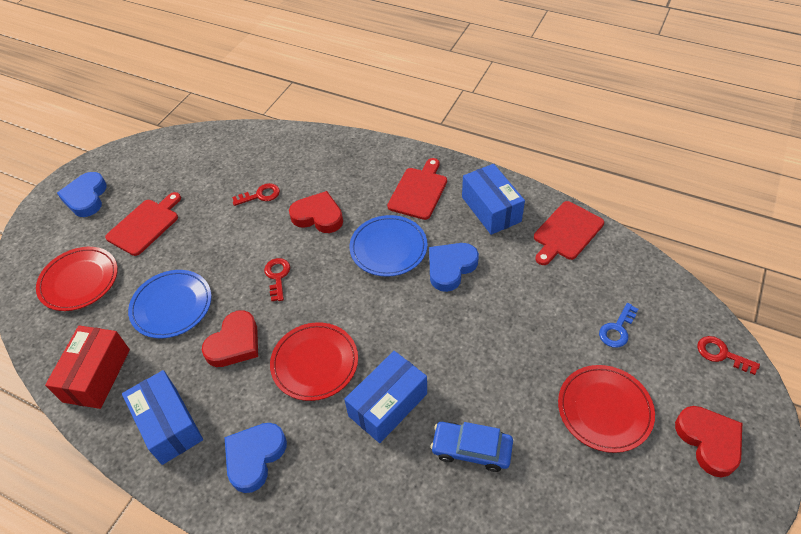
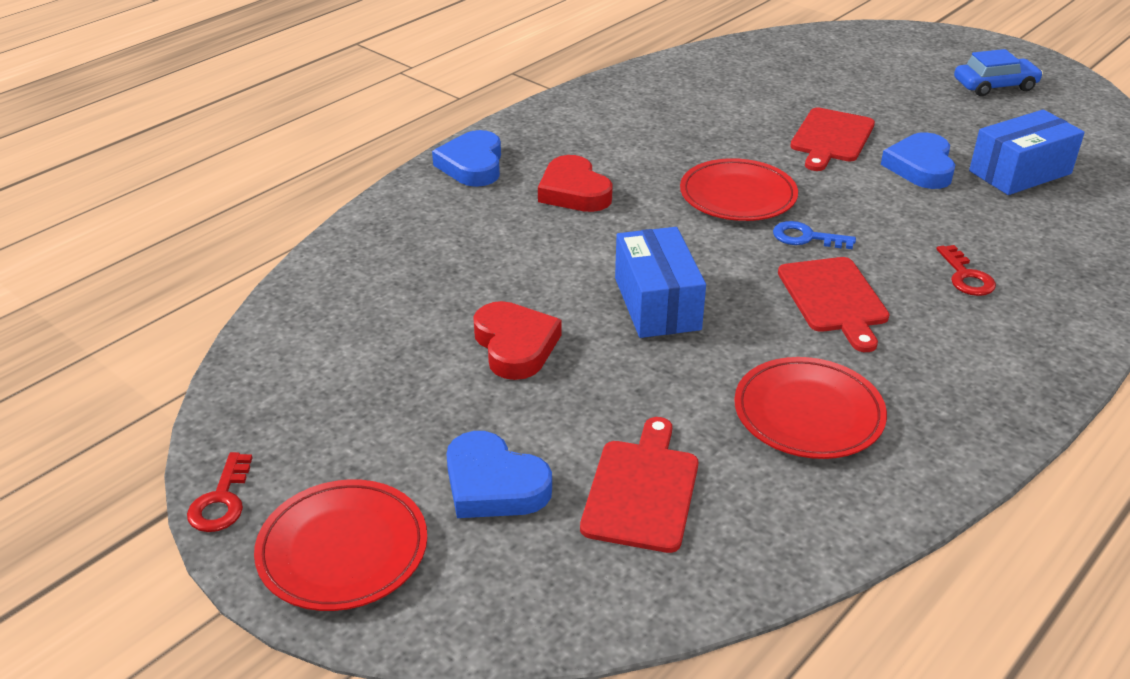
blue box: 3 -> 2
blue plate: 2 -> 0
red box: 1 -> 0
red heart: 3 -> 2
red key: 3 -> 2

